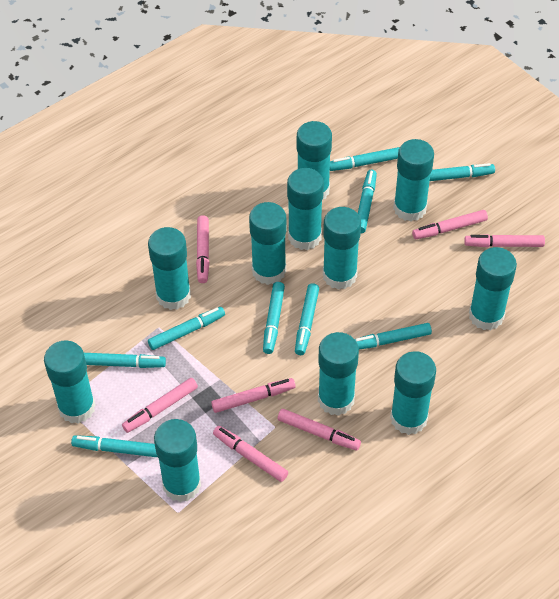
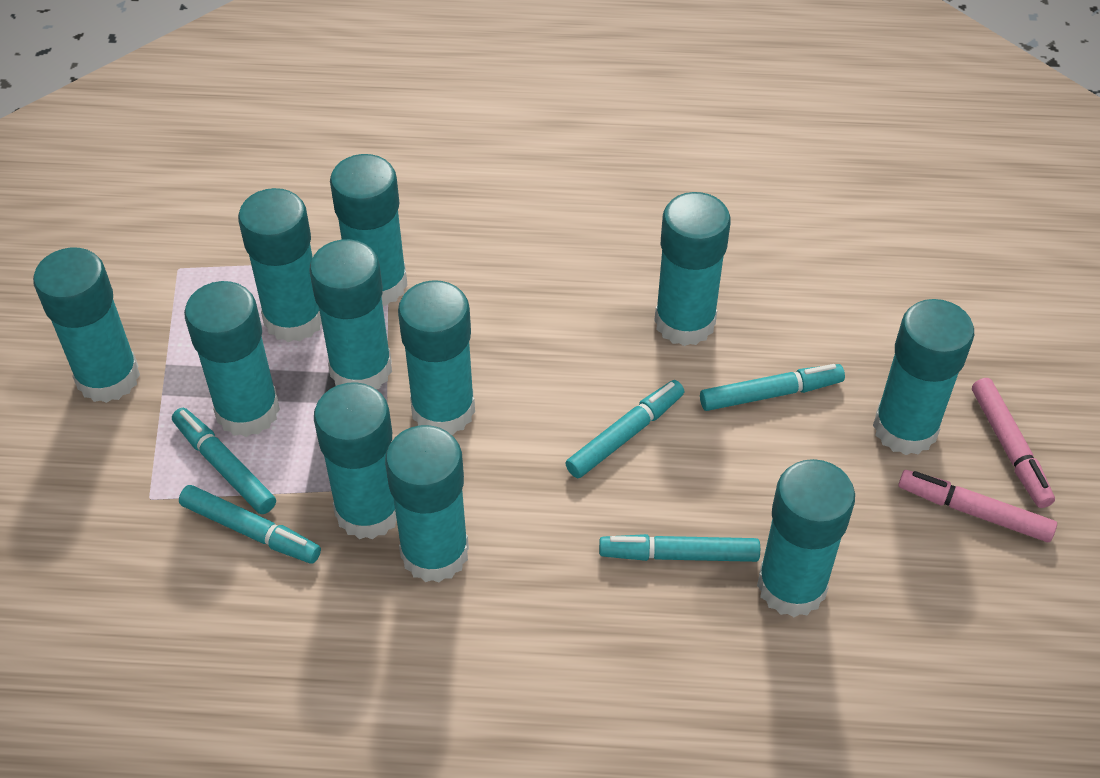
pink marker: 7 -> 2
turquoise marker: 9 -> 5

